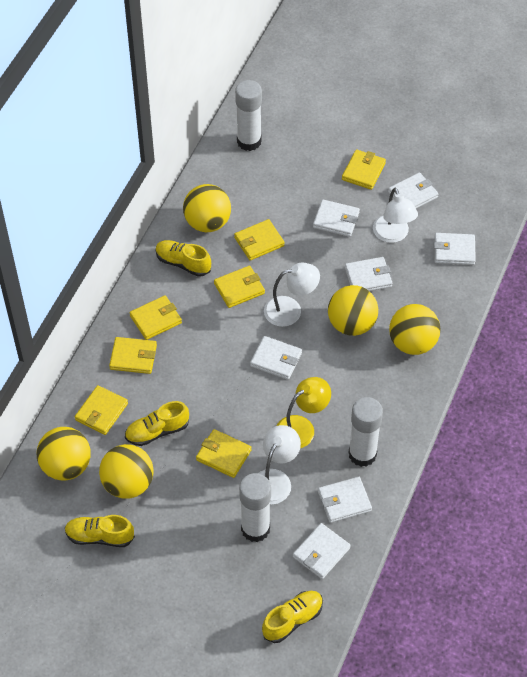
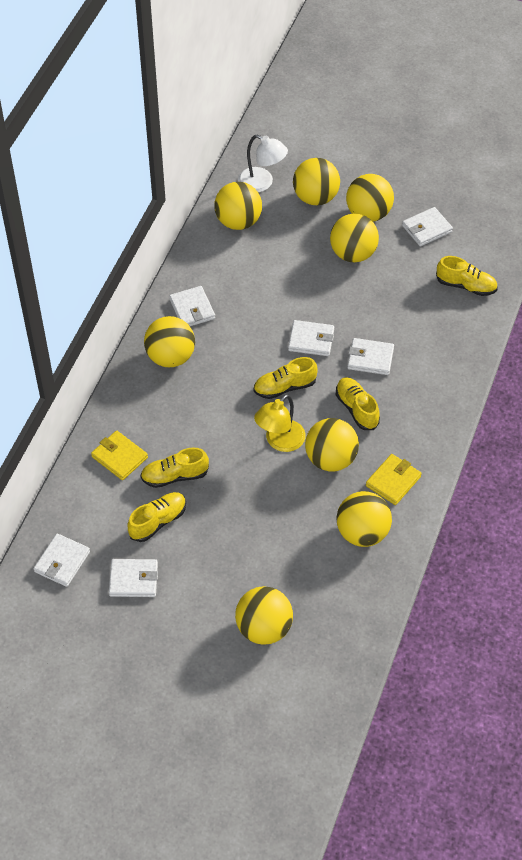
white glue stick: 3 -> 0
white lamp: 3 -> 1
white wallet: 7 -> 6
yellow ball: 5 -> 8
yellow shoe: 4 -> 5
yellow wallet: 7 -> 2

